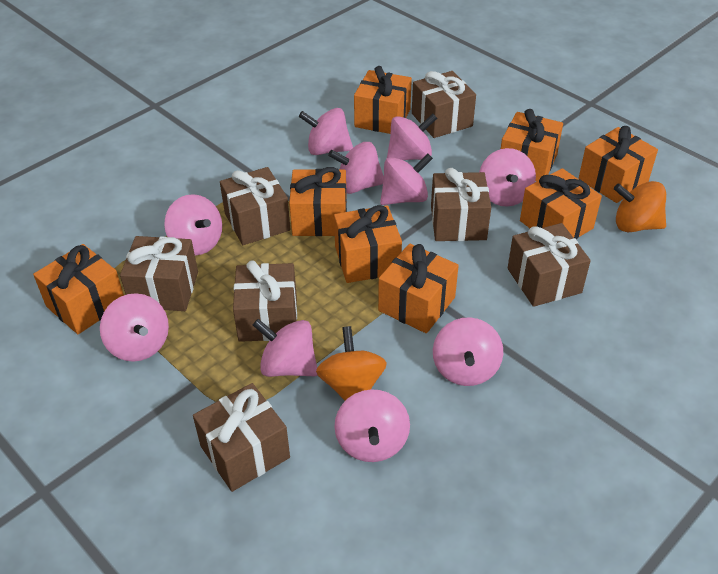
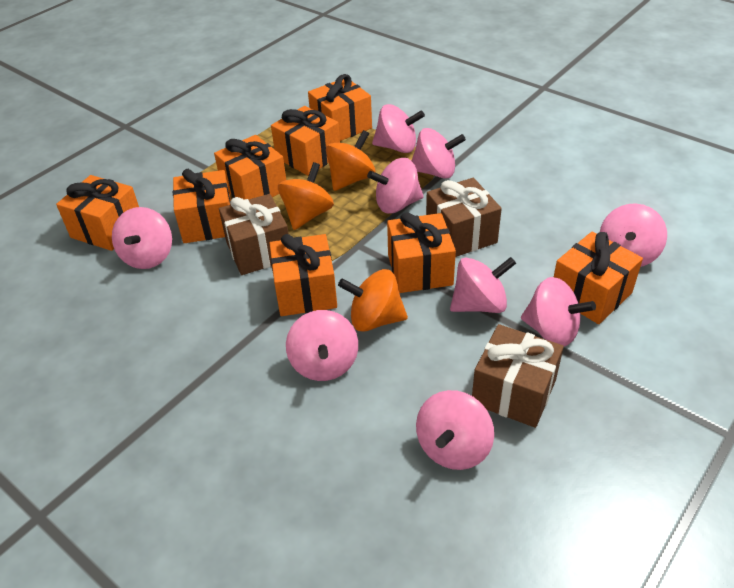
brown gift: 7 -> 3
orange spinning top: 2 -> 3
pink spinning top: 10 -> 9

